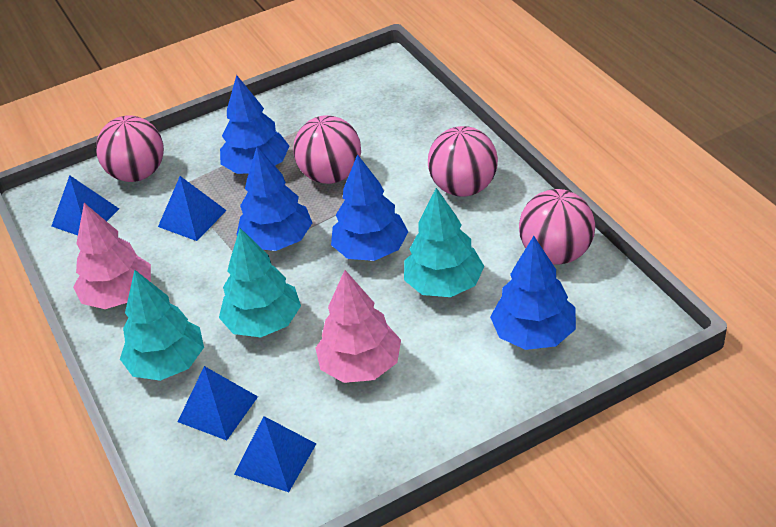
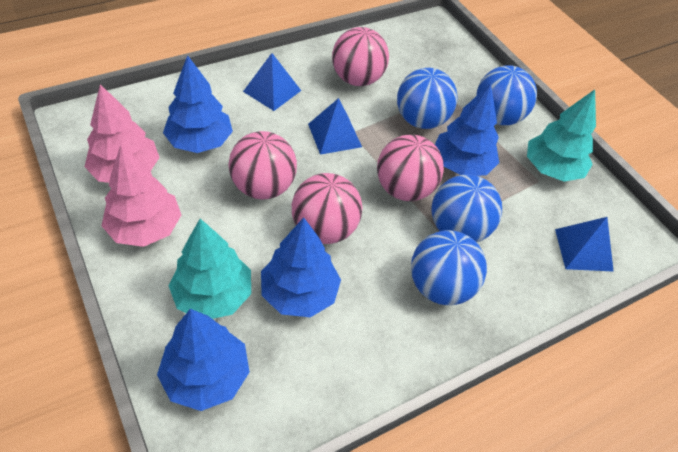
blue ball: 0 -> 4
blue pyramid: 4 -> 3
turquoise tree: 3 -> 2

